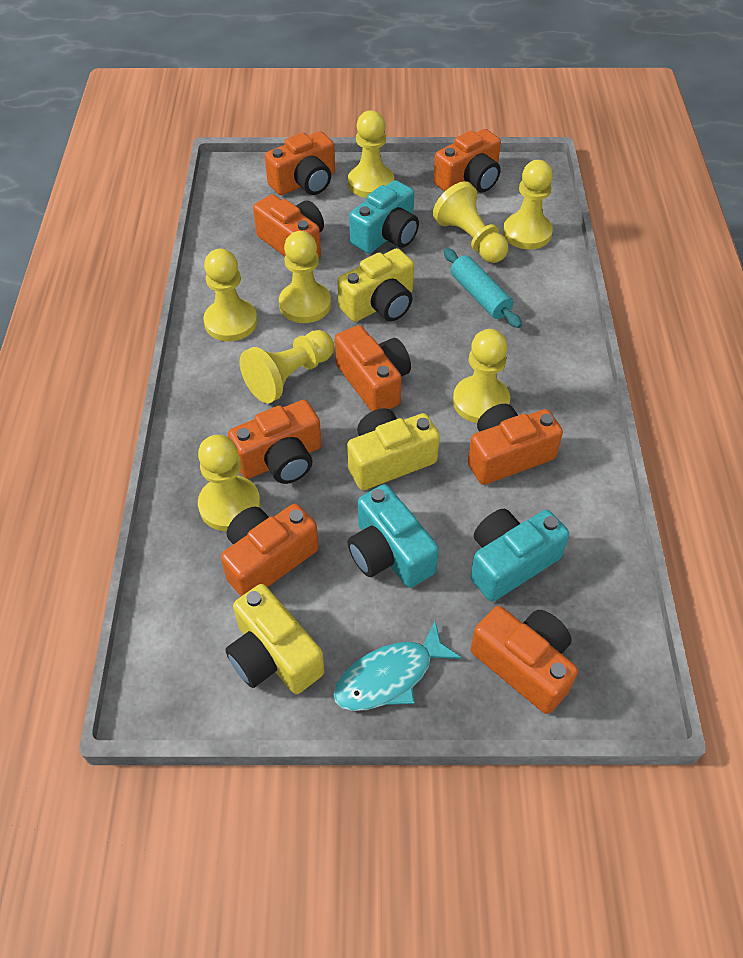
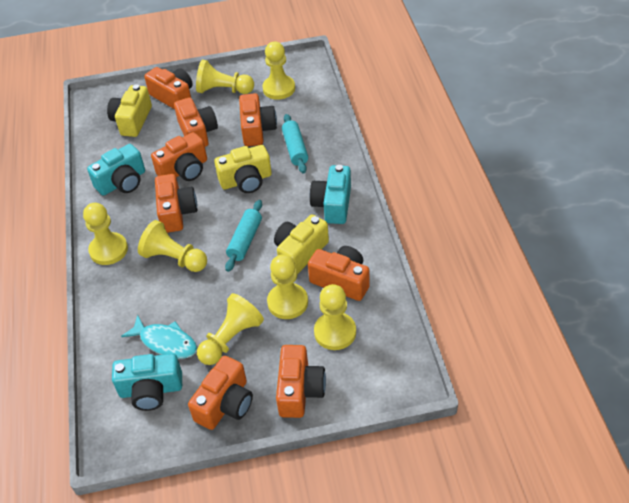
turquoise rolling pin: 1 -> 2
yellow pawn: 8 -> 7

